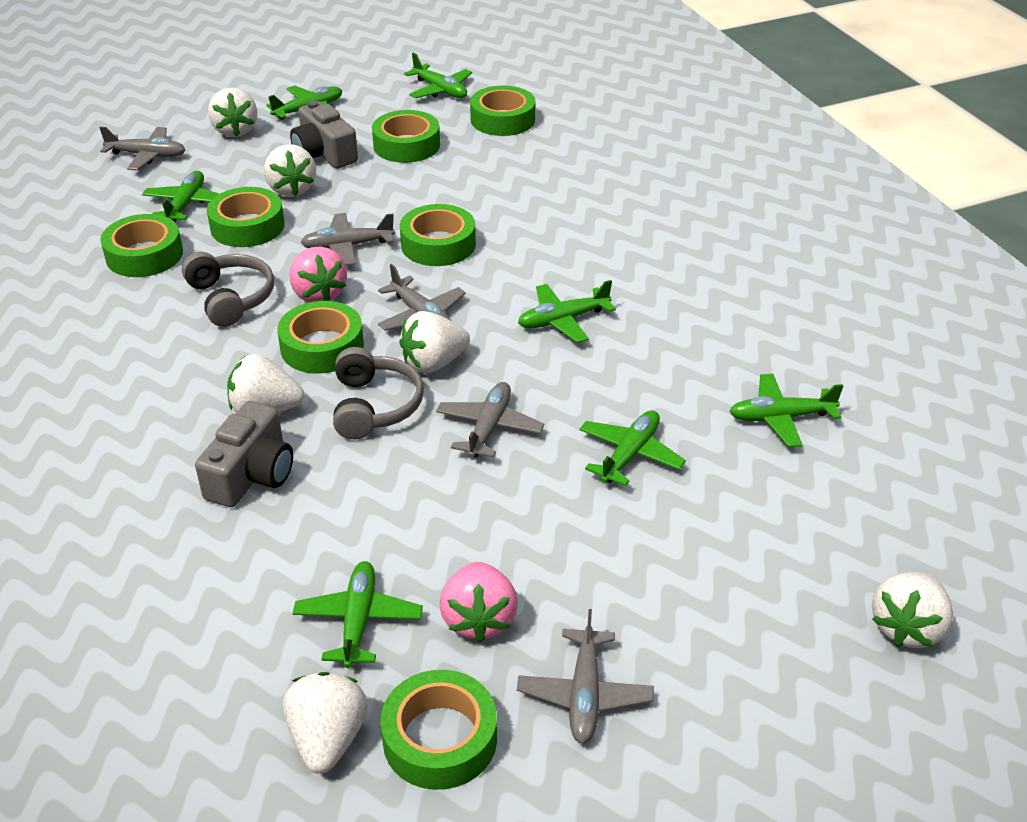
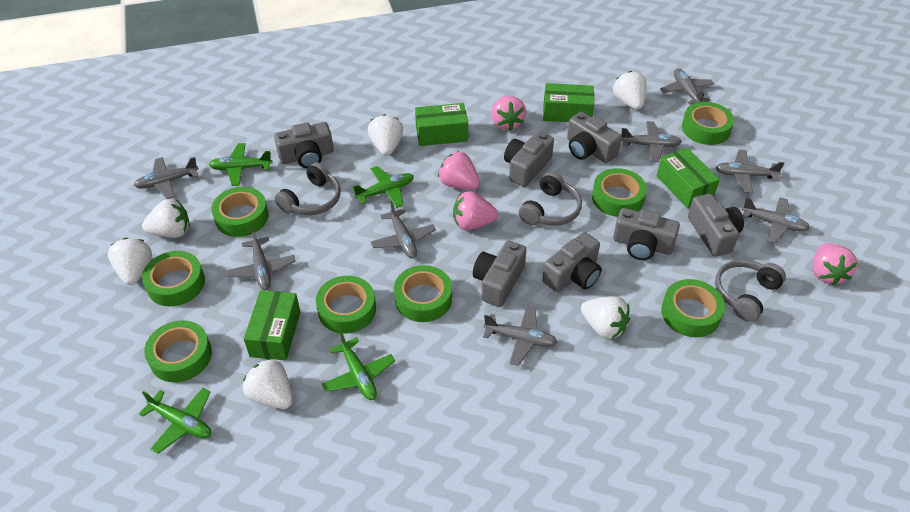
green box: 0 -> 4
green plane: 7 -> 4
green tape: 7 -> 8
grey camera: 2 -> 7
grey headphones: 2 -> 3
grey plane: 5 -> 8
pink strawberry: 2 -> 4

